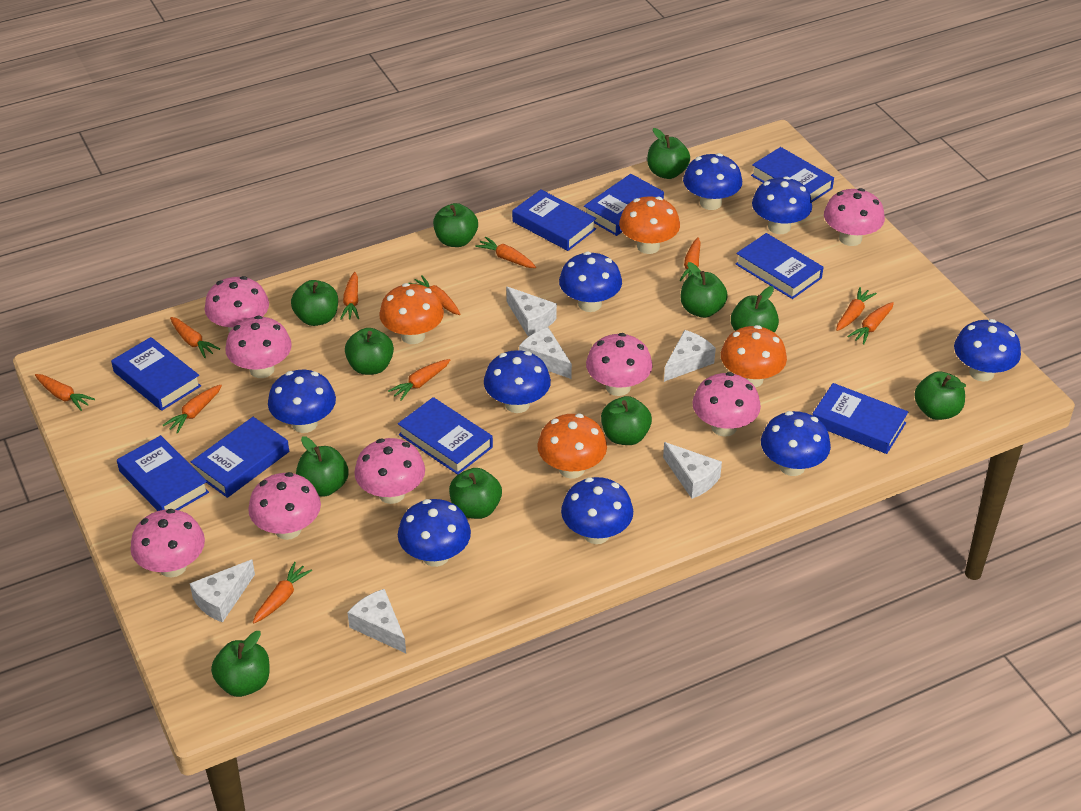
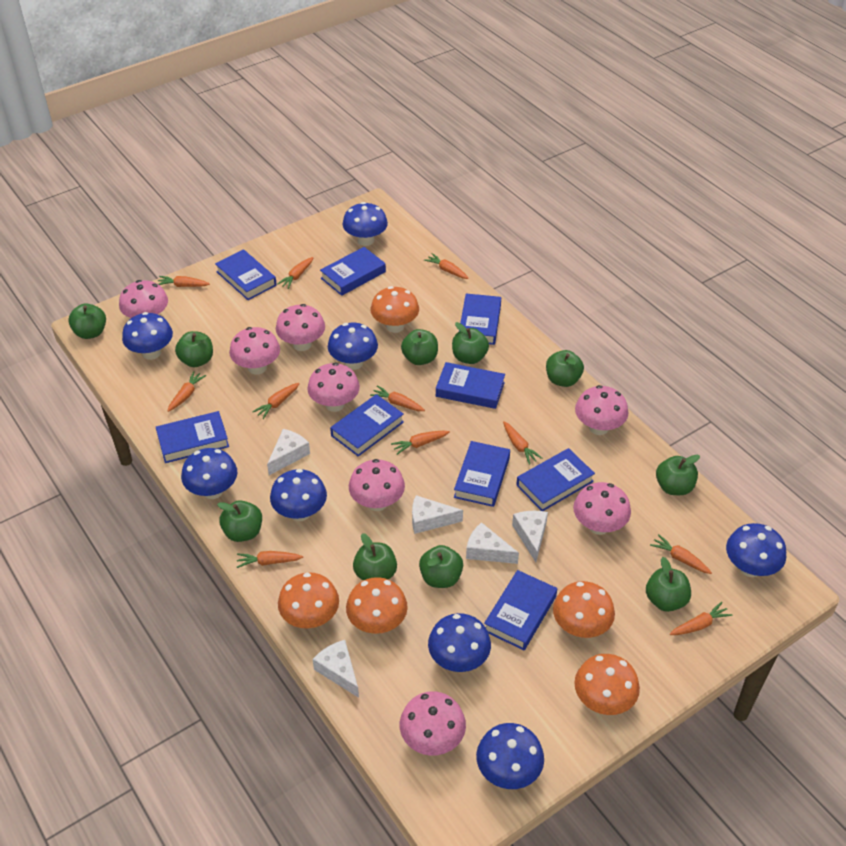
blue mushroom: 9 -> 8
green apple: 11 -> 10
orange mushroom: 4 -> 5
white cheese: 6 -> 5

